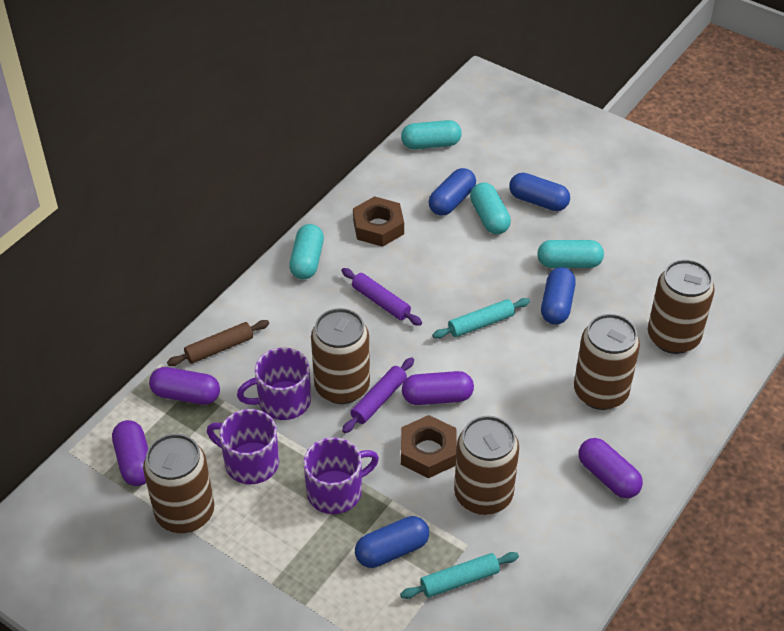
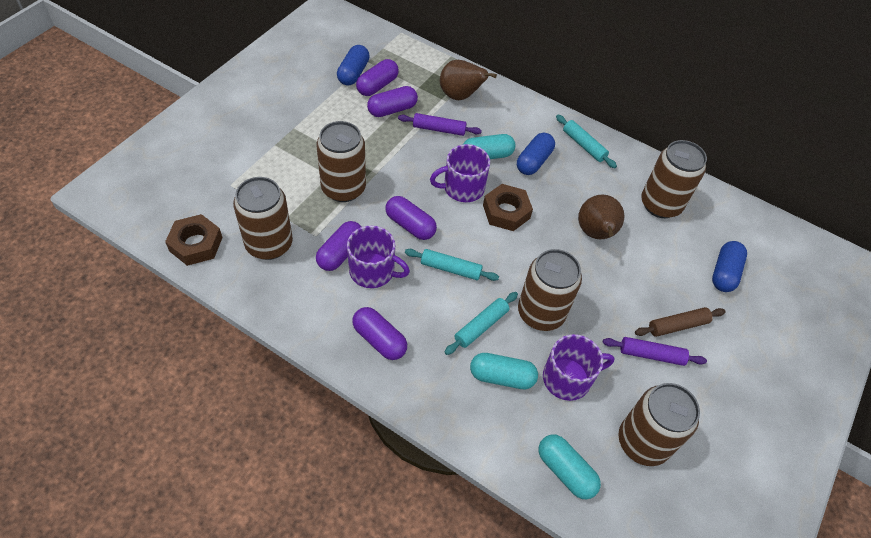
blue capsule: 4 -> 3
brown pear: 0 -> 2
purple capsule: 4 -> 5
turquoise capsule: 4 -> 3
turquoise rolling pin: 2 -> 3

